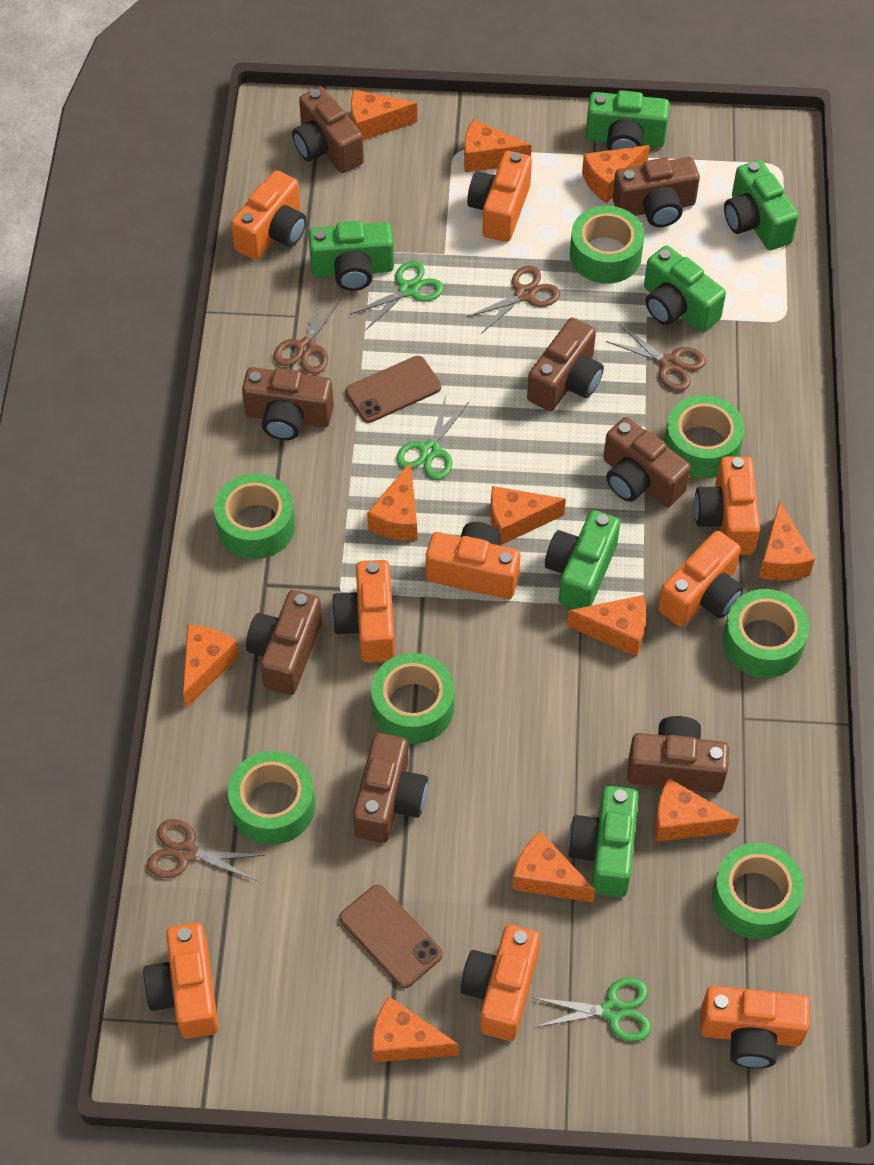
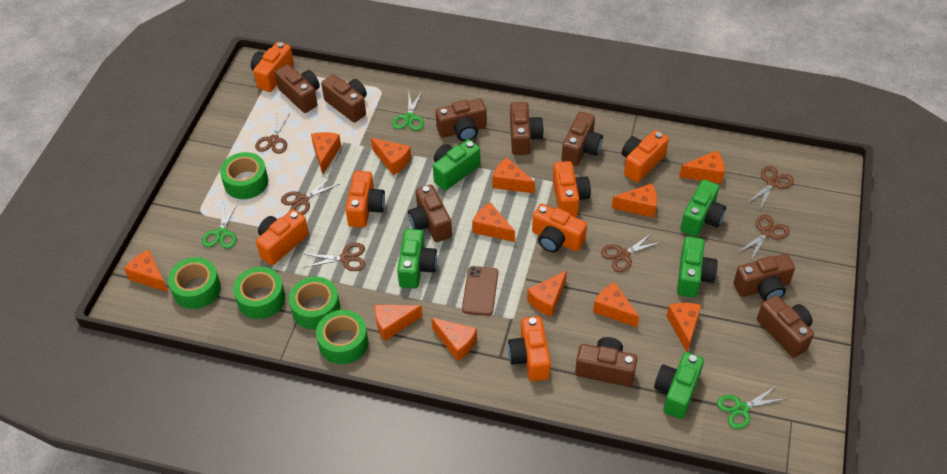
brown camera: 8 -> 9
brown phone: 2 -> 1
brown scissors: 4 -> 6
green camera: 6 -> 5
green tape: 7 -> 5
orange camera: 9 -> 7
orange cheese: 11 -> 12

